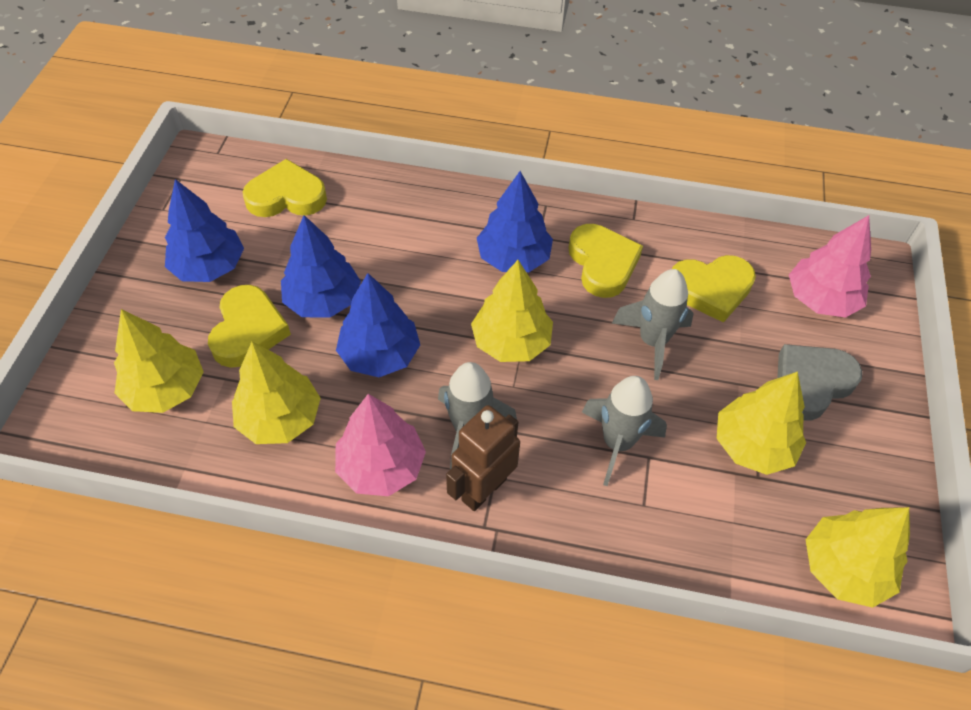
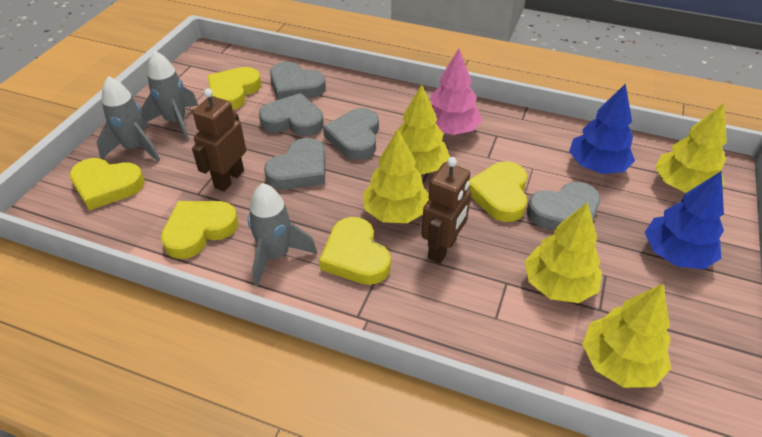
blue tree: 4 -> 2
brown robot: 1 -> 2
grey heart: 1 -> 5
pink tree: 2 -> 1
yellow heart: 4 -> 5

